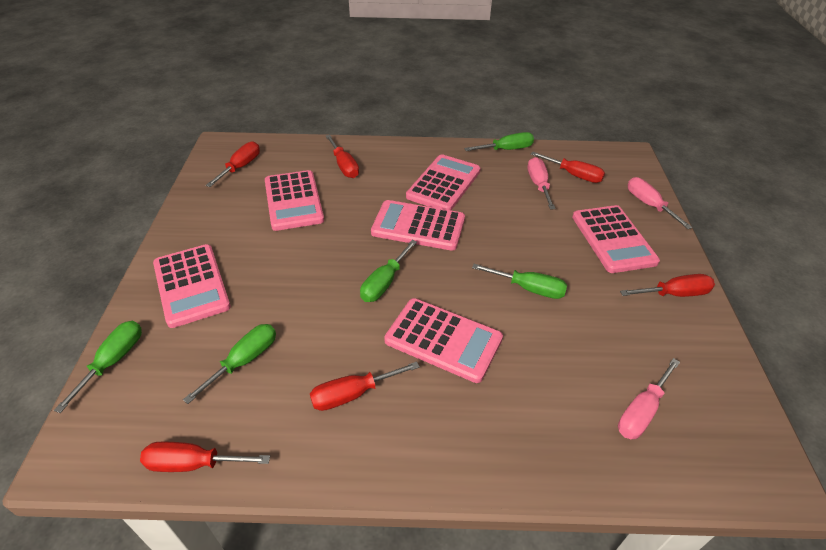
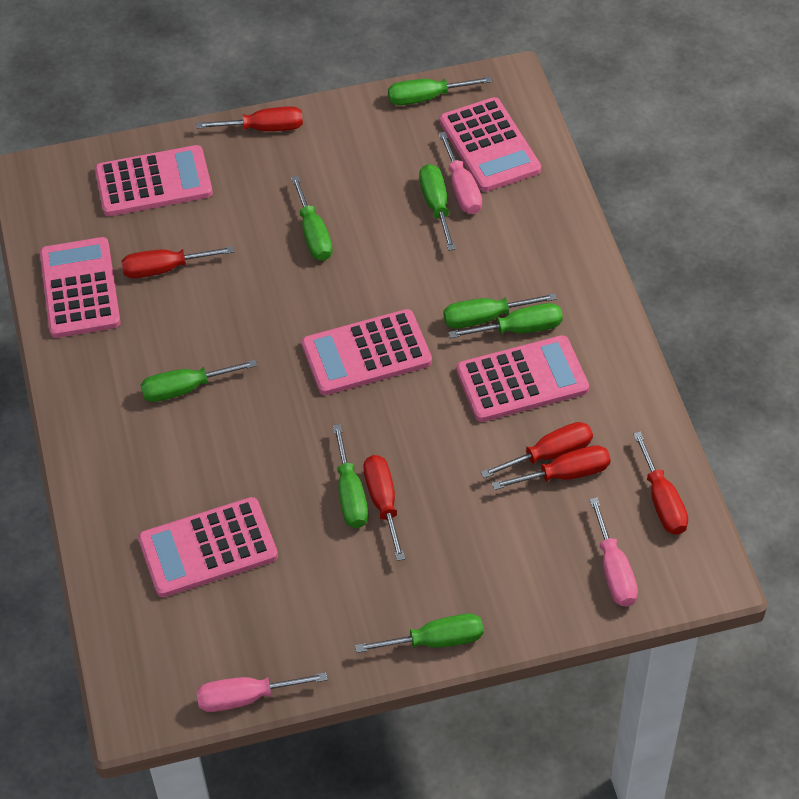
green screwdriver: 5 -> 8

